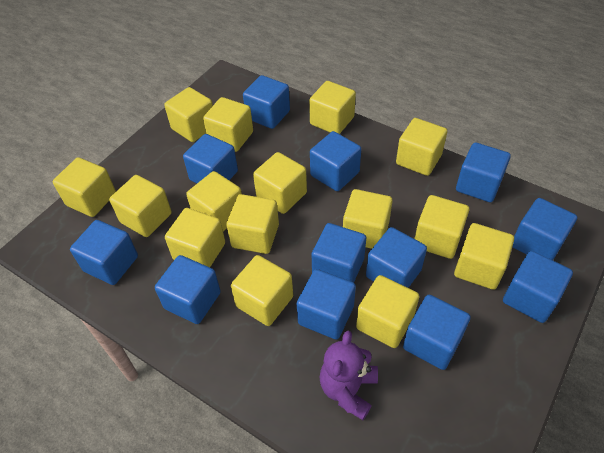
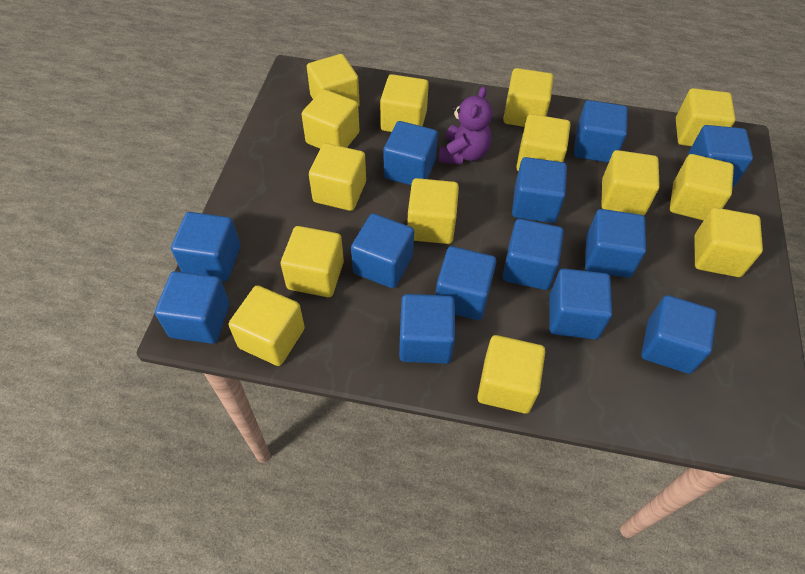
blue cube: 12 -> 13
yellow cube: 15 -> 14

